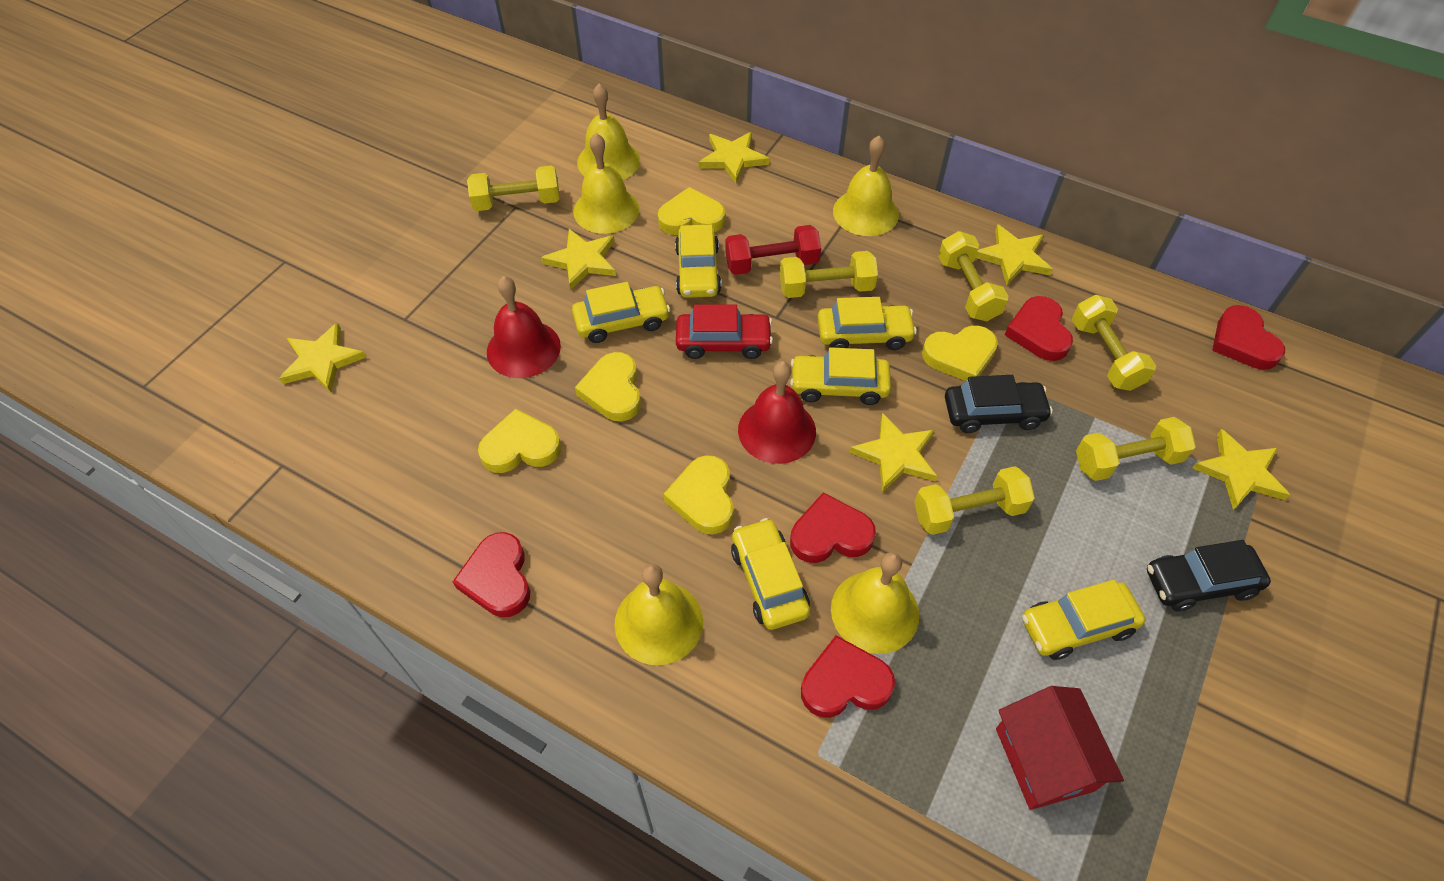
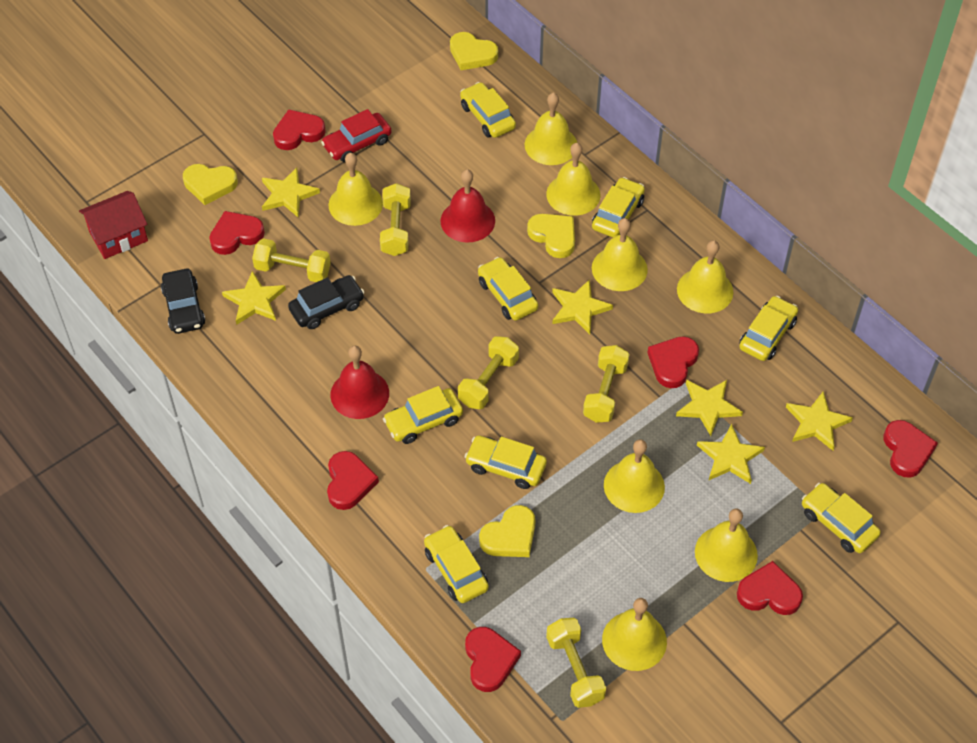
red dumbbell: 1 -> 0
red heart: 5 -> 7
yellow bell: 5 -> 8
yellow car: 6 -> 8
yellow dumbbell: 6 -> 5
yellow heart: 5 -> 4

